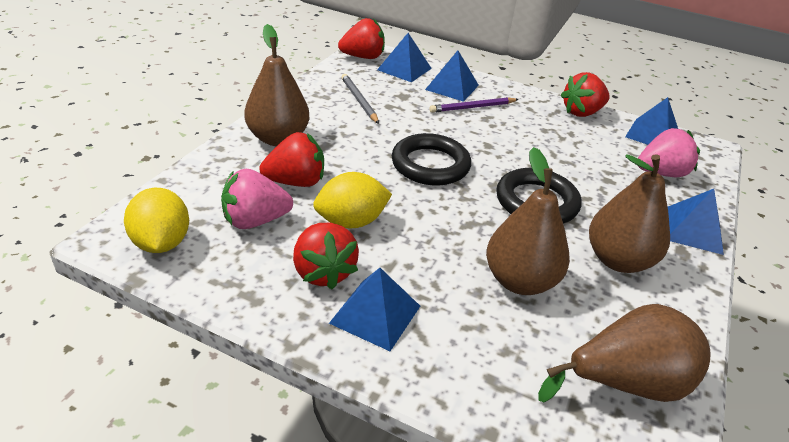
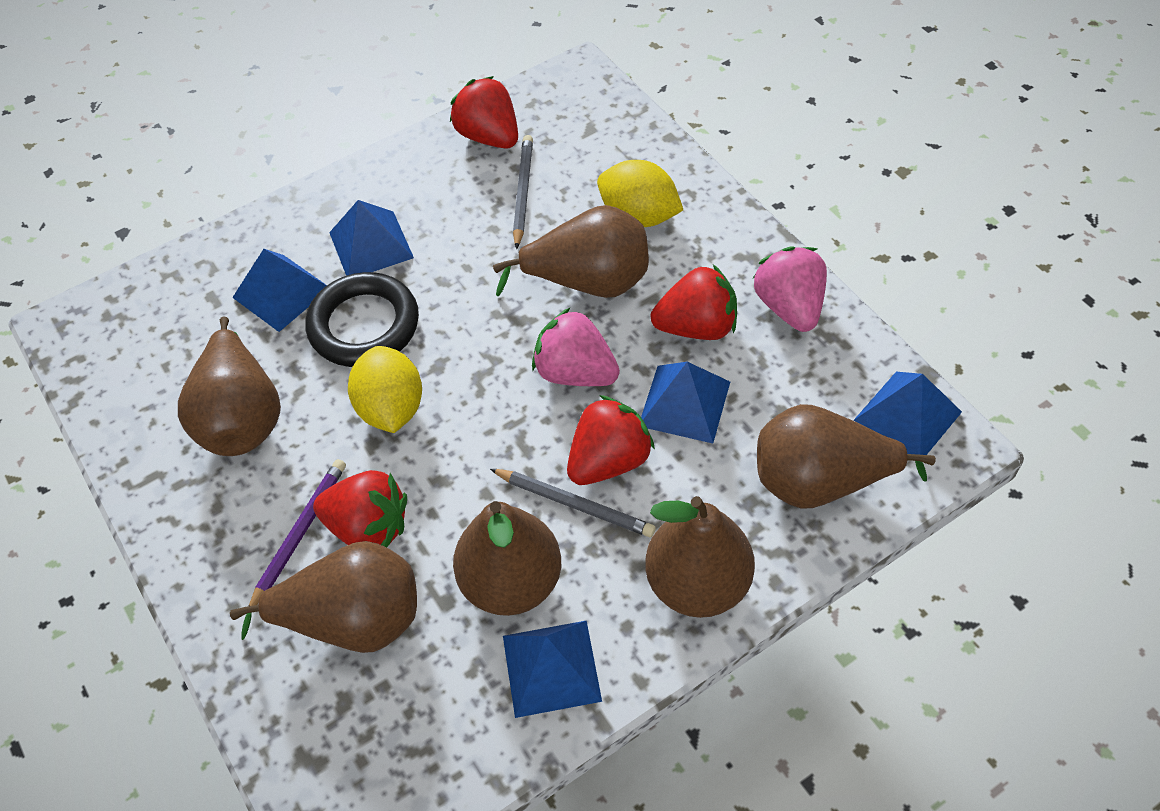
black ring: 2 -> 1
brown pear: 4 -> 6
grey pencil: 1 -> 2

